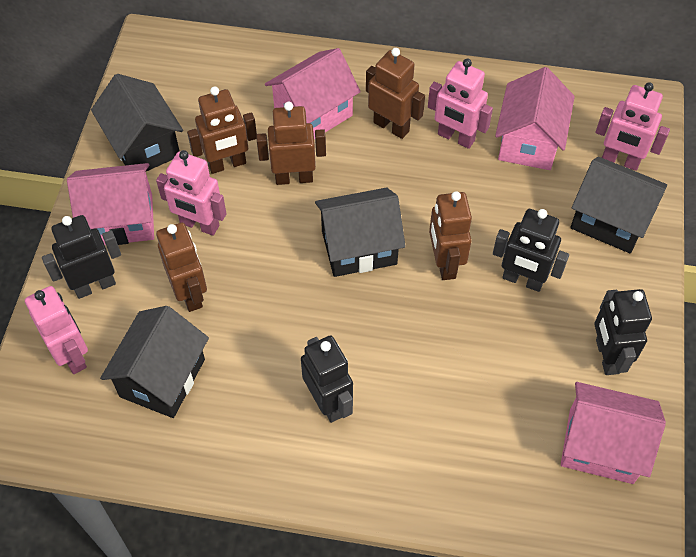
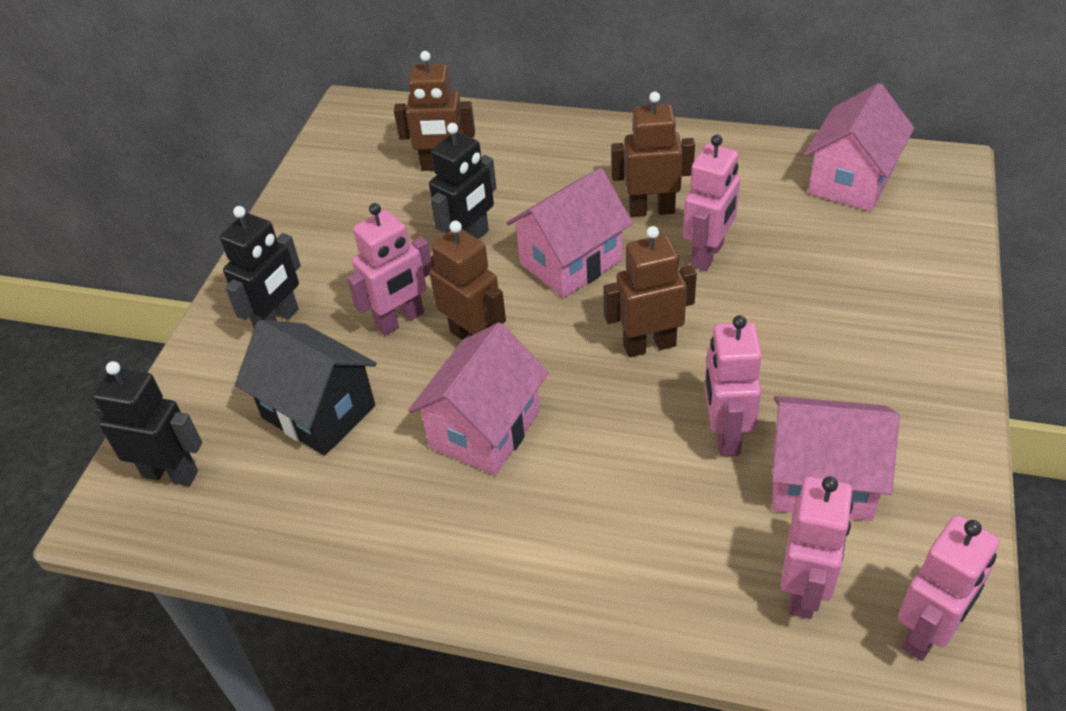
black house: 4 -> 1
black robot: 4 -> 3
brown robot: 5 -> 4
pink robot: 4 -> 5

